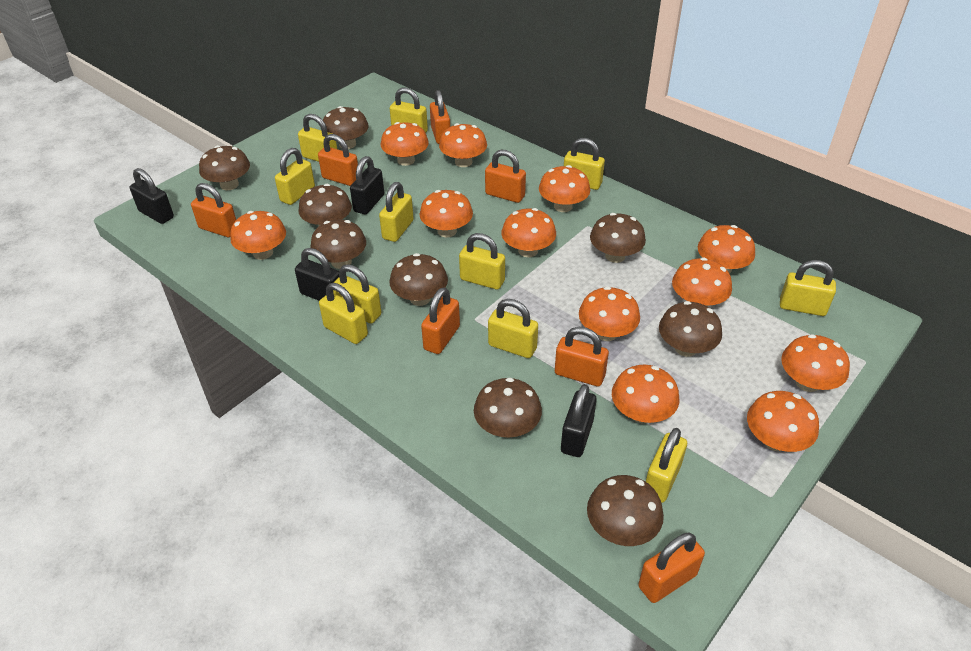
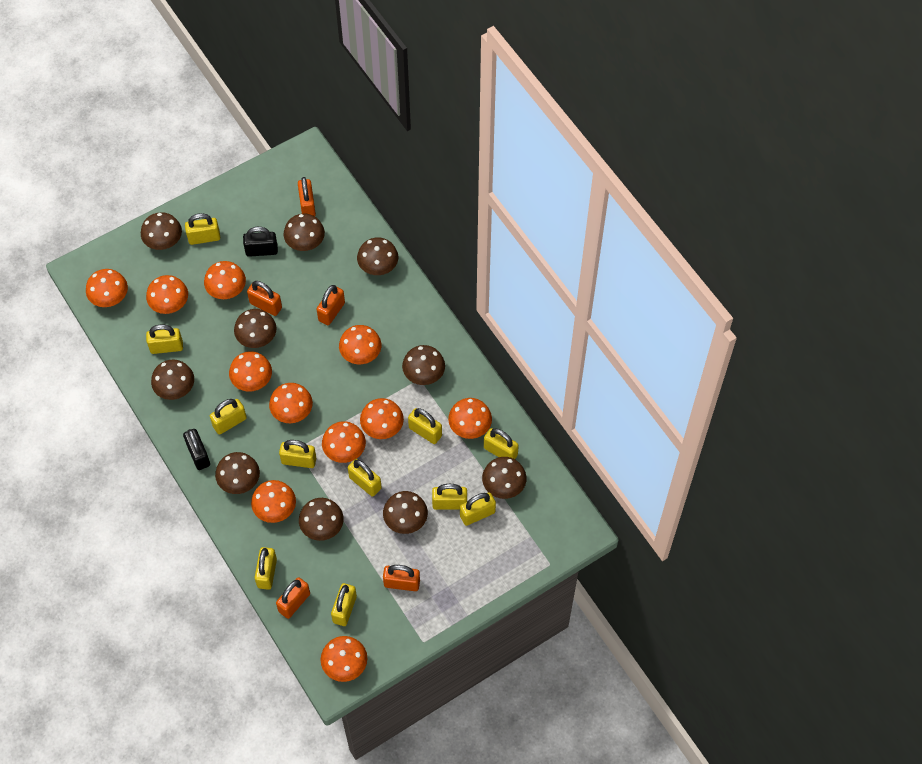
black padlock: 4 -> 2
brown mushroom: 9 -> 10
orange mushroom: 12 -> 11
orange padlock: 7 -> 5

